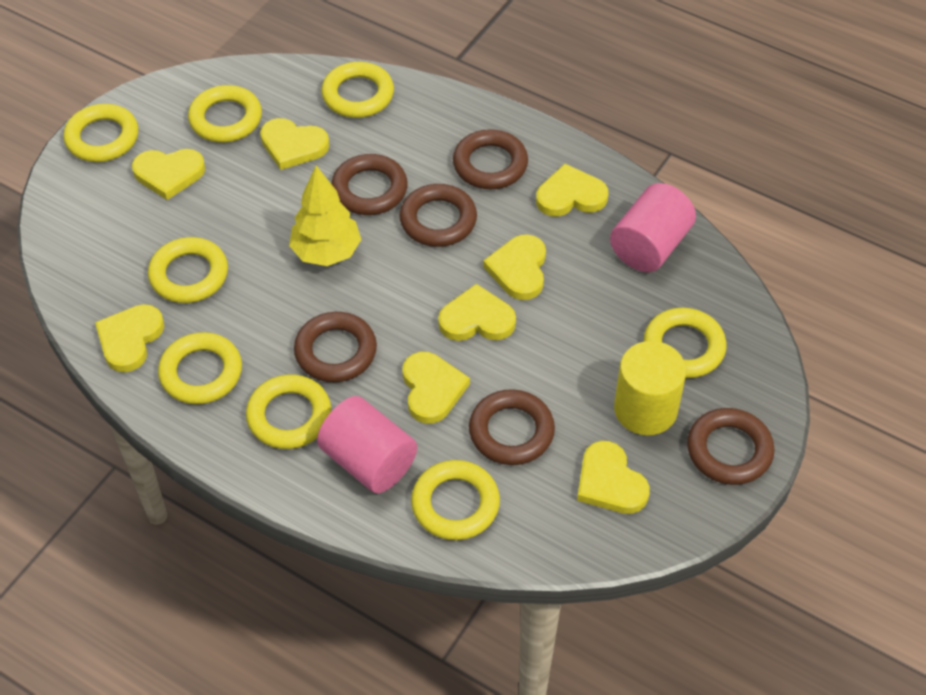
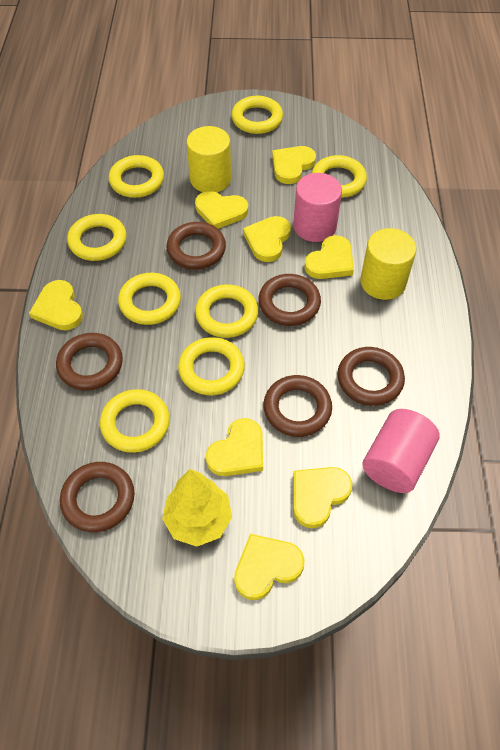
yellow cylinder: 1 -> 2

